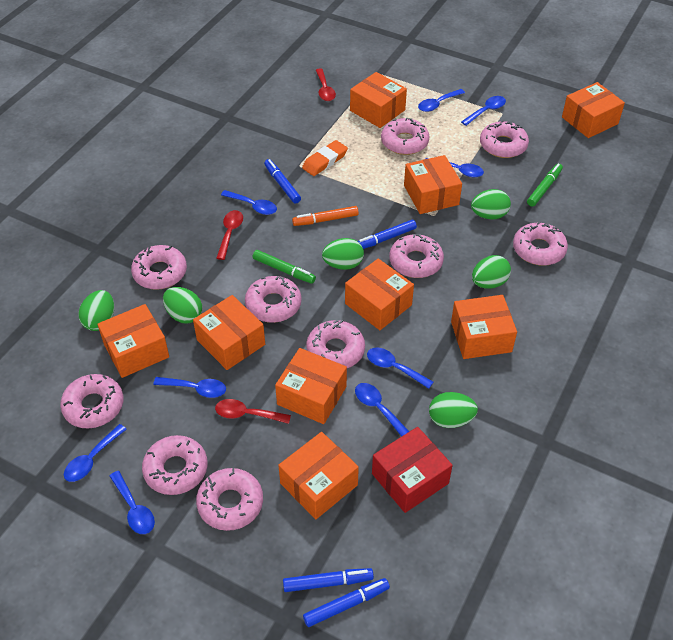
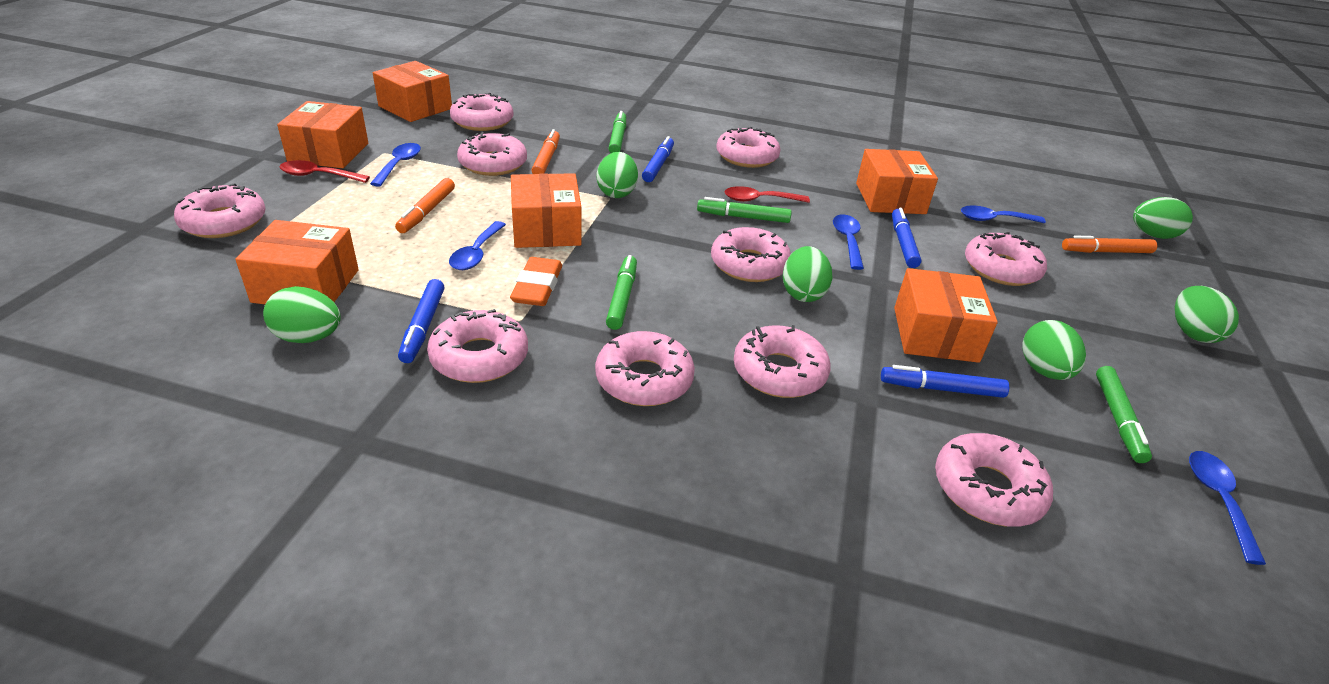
blue spoon: 9 -> 5
green marker: 2 -> 4
orange box: 9 -> 6
orange marker: 1 -> 3
red box: 1 -> 0
red spoon: 3 -> 2

